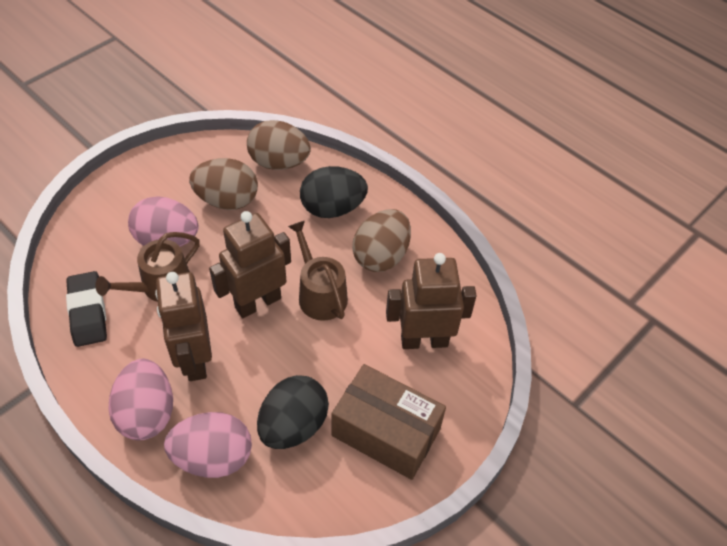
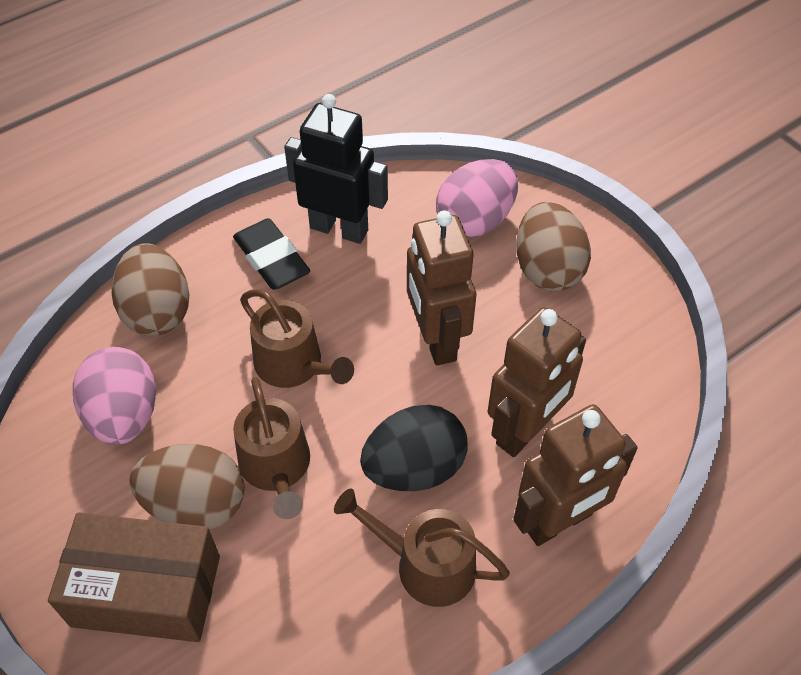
black egg: 2 -> 1
black robot: 0 -> 1
brown watering can: 2 -> 3
pink egg: 3 -> 2

